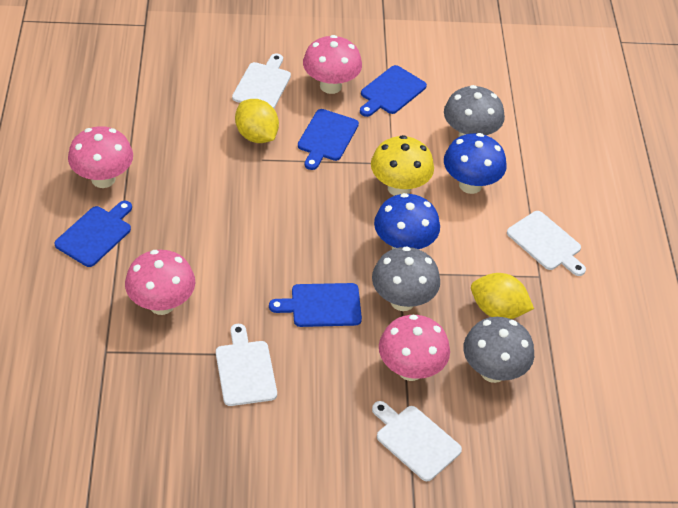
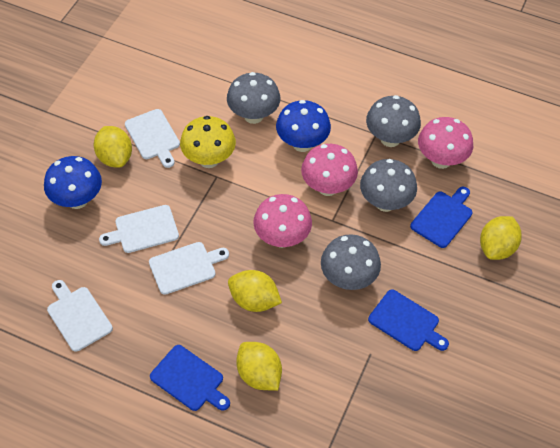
blue cutting board: 4 -> 3
grey mushroom: 3 -> 4
pink mushroom: 4 -> 3
yellow lemon: 2 -> 4

